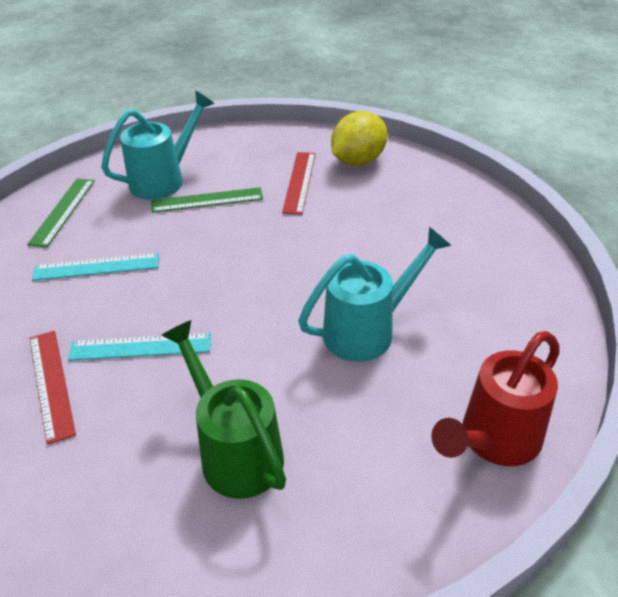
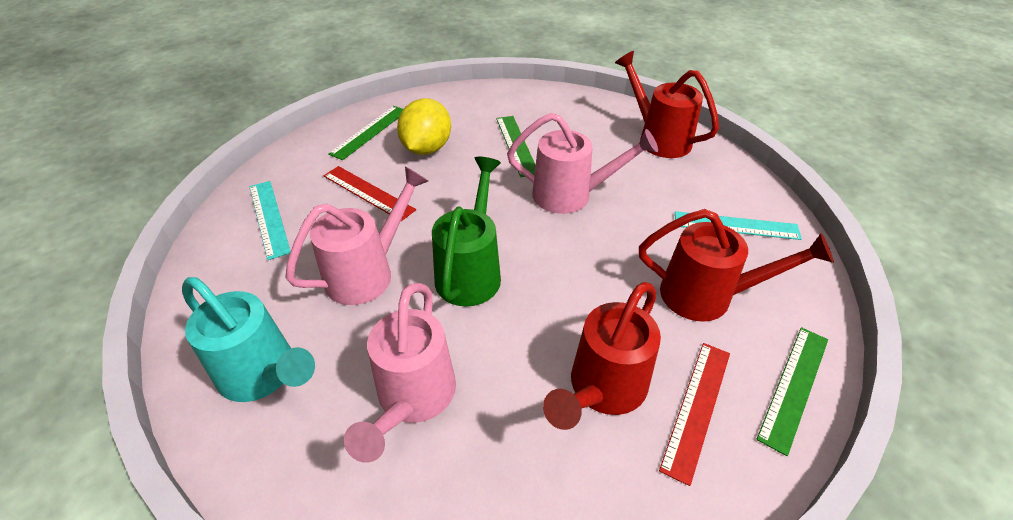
green ruler: 2 -> 3
pink watering can: 0 -> 3
red watering can: 1 -> 3
turquoise watering can: 2 -> 1

